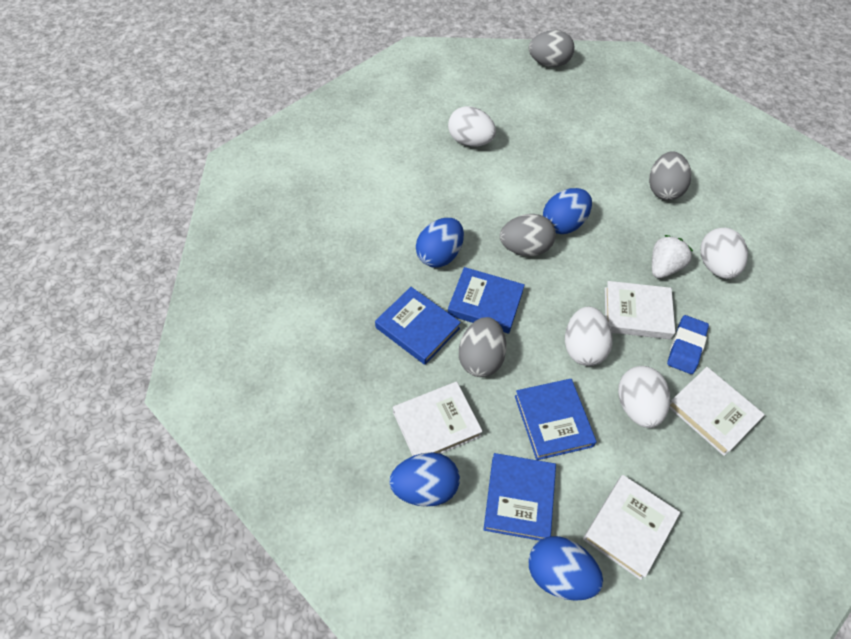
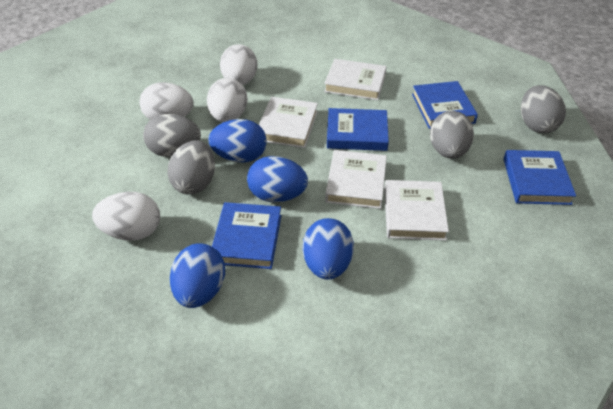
blue eraser: 1 -> 0
white strawberry: 1 -> 0

